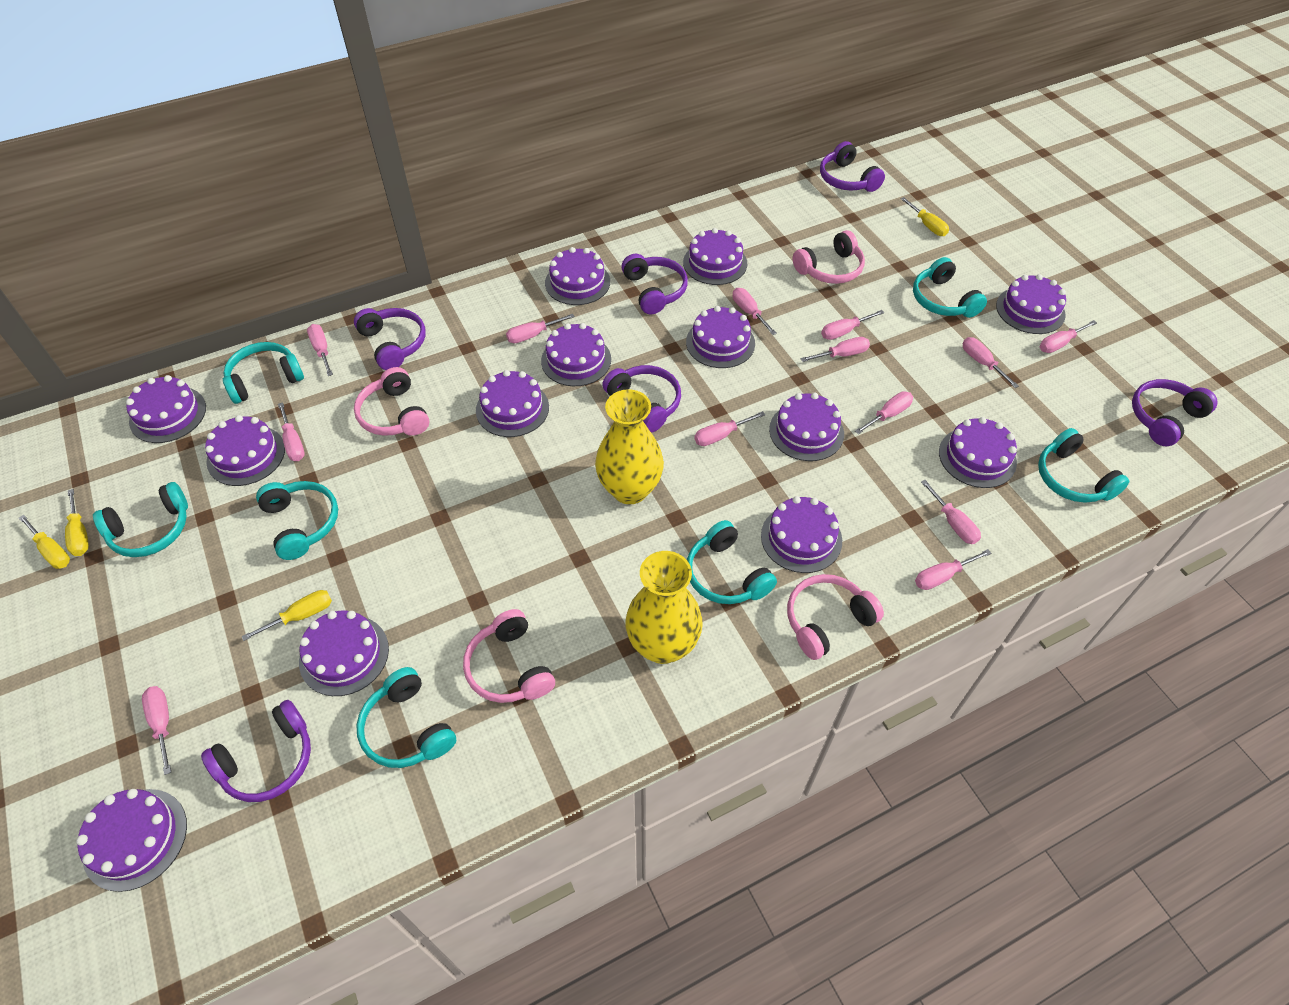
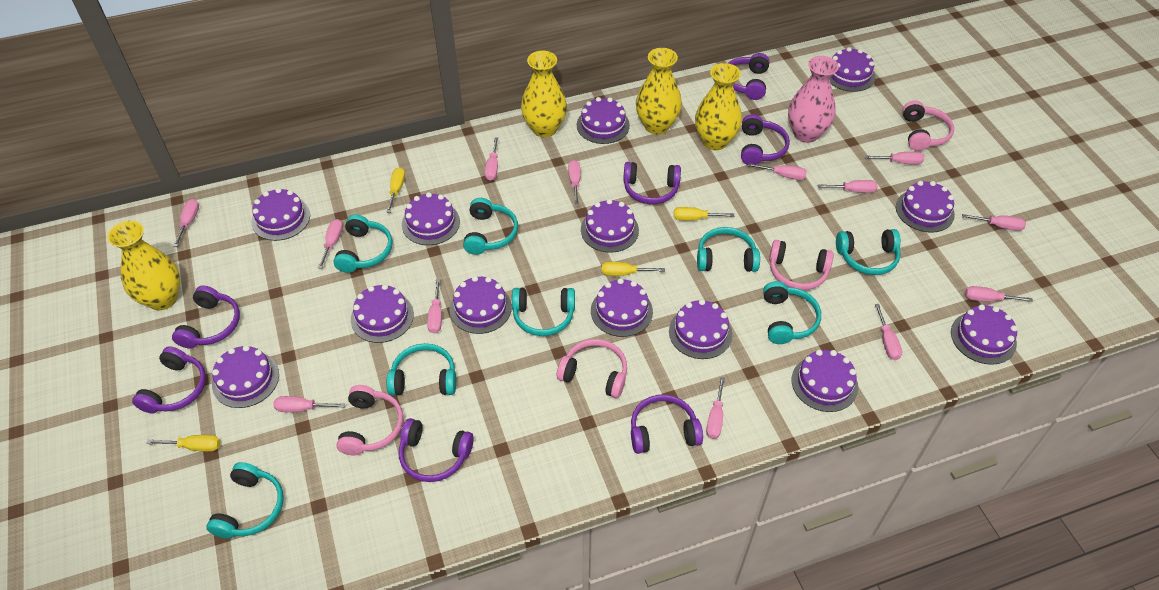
pink vase: 0 -> 1
purple headphones: 6 -> 7
turquoise headphones: 7 -> 8
yellow vase: 2 -> 4

